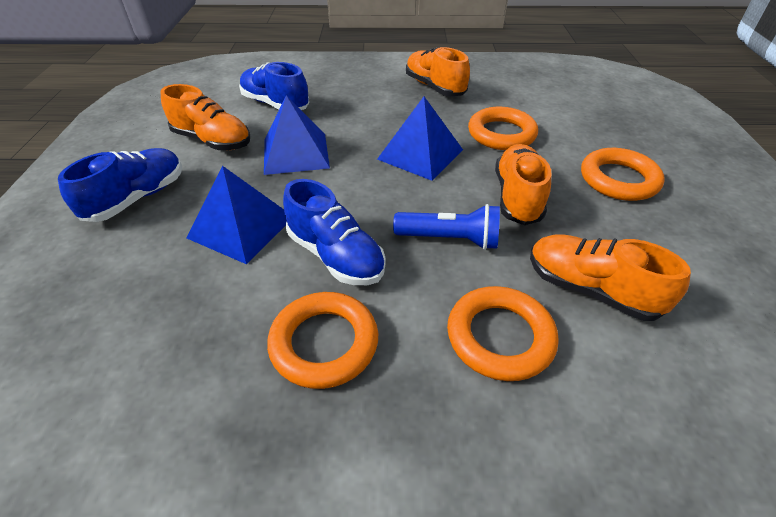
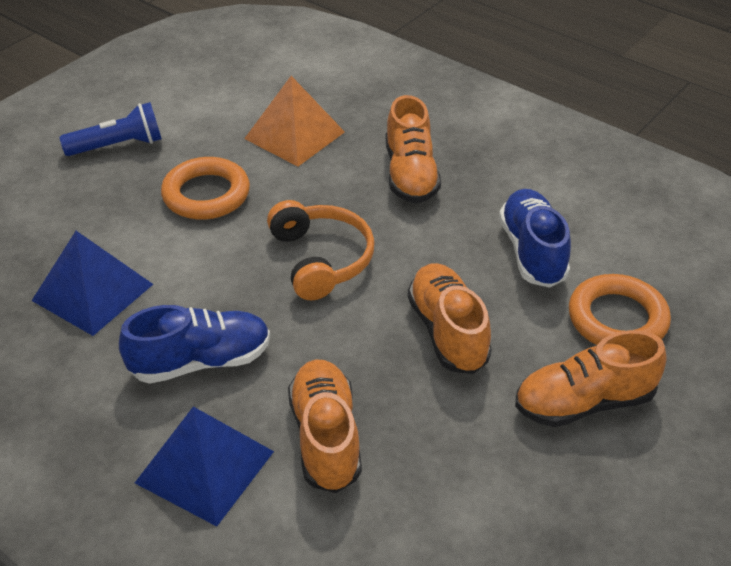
blue pyramid: 3 -> 2
blue shoe: 3 -> 2
orange headphones: 0 -> 1
orange pyramid: 0 -> 1
orange ring: 4 -> 2

